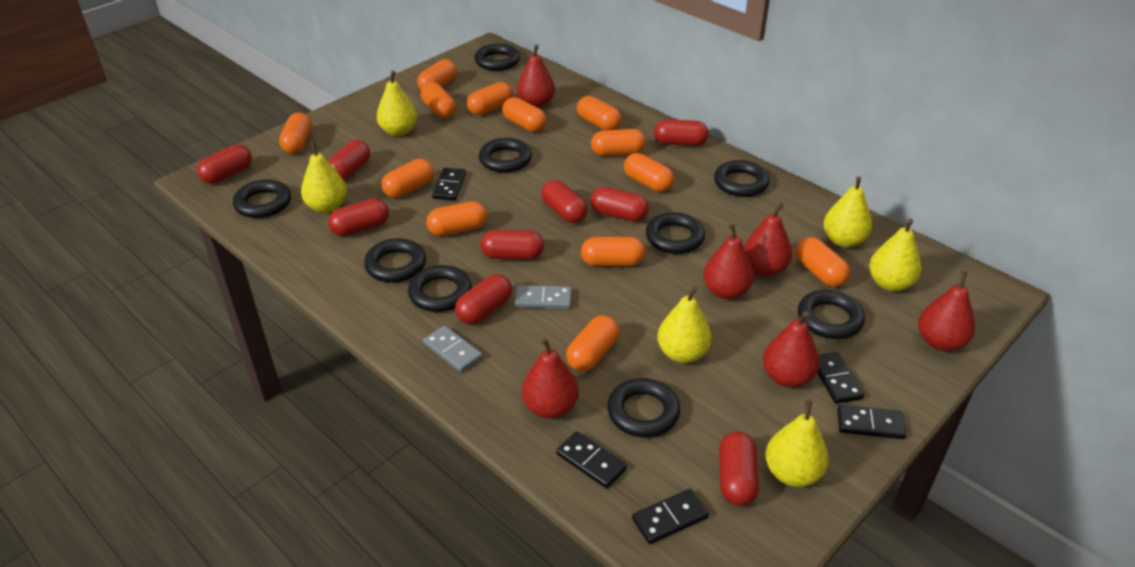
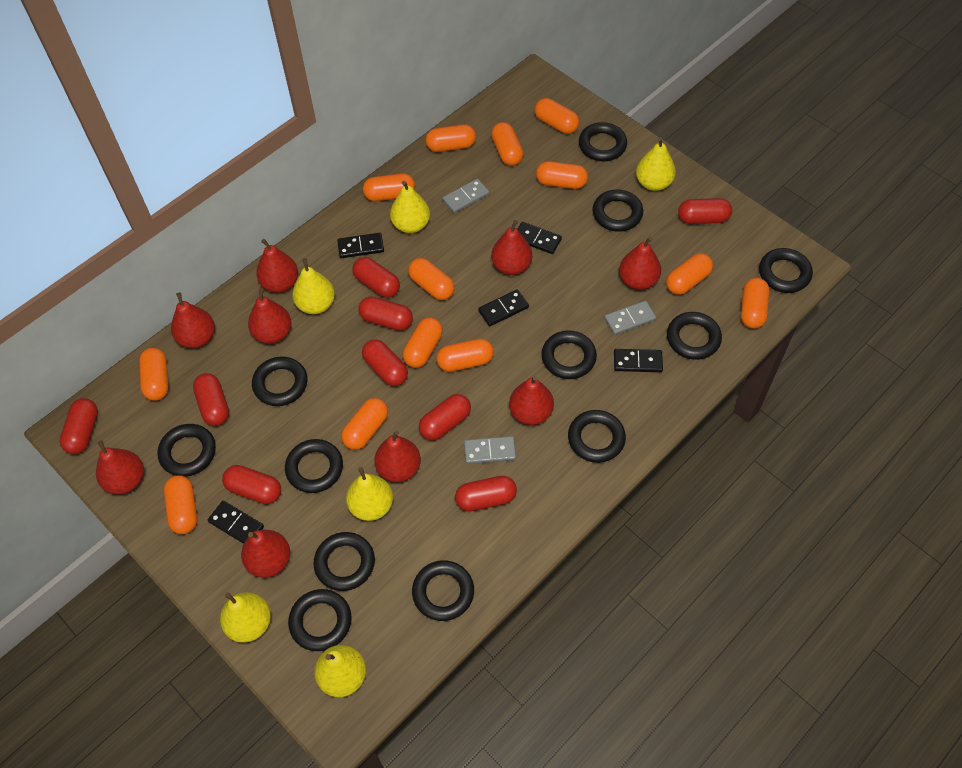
black ring: 9 -> 12
grey domino: 2 -> 3
red pear: 6 -> 9

